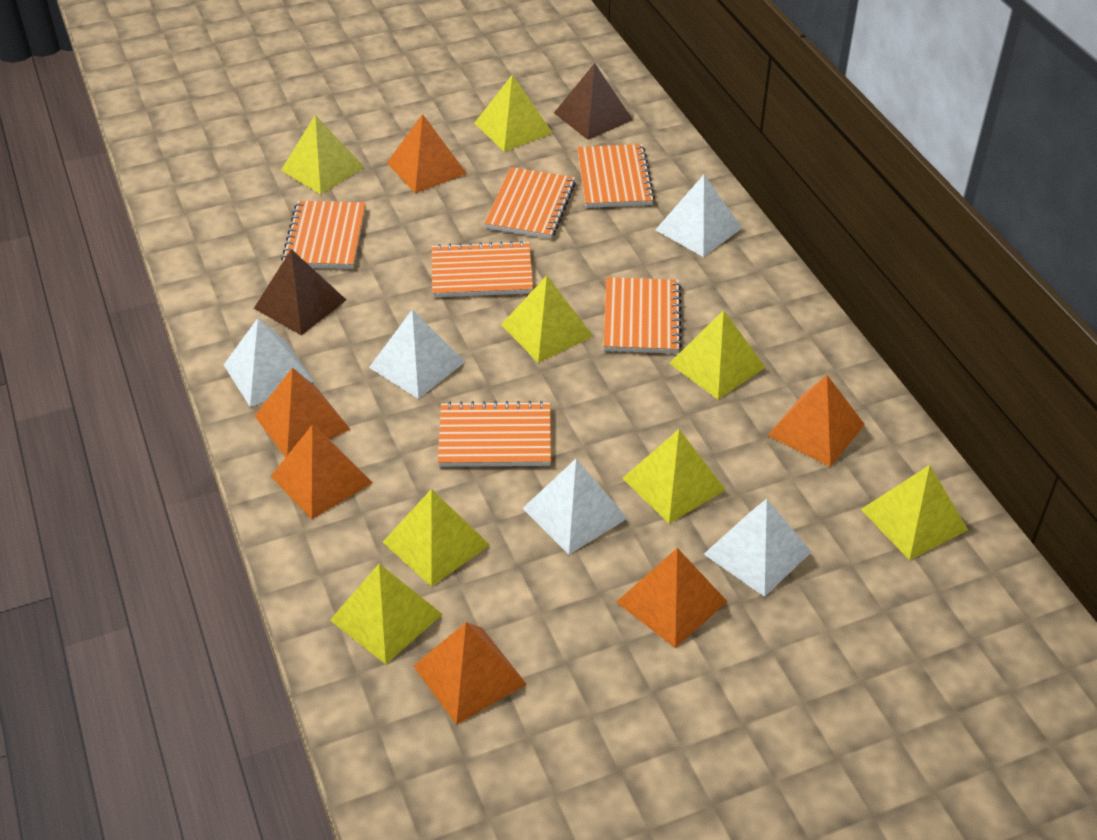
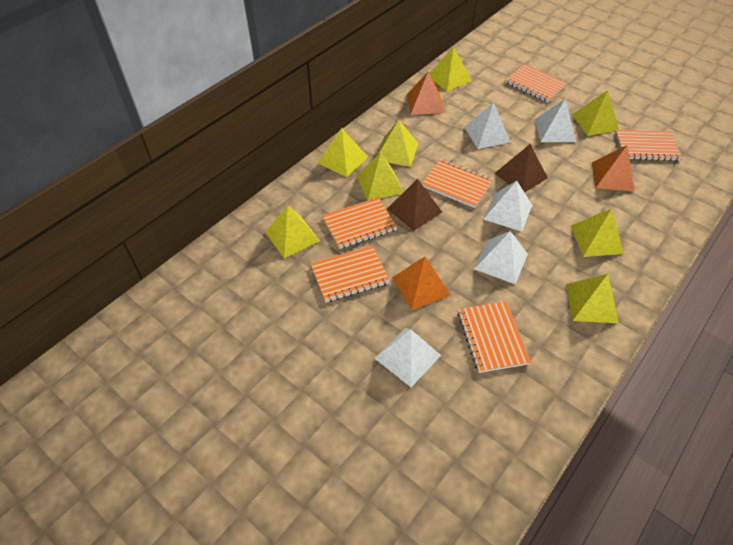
orange pyramid: 6 -> 3

